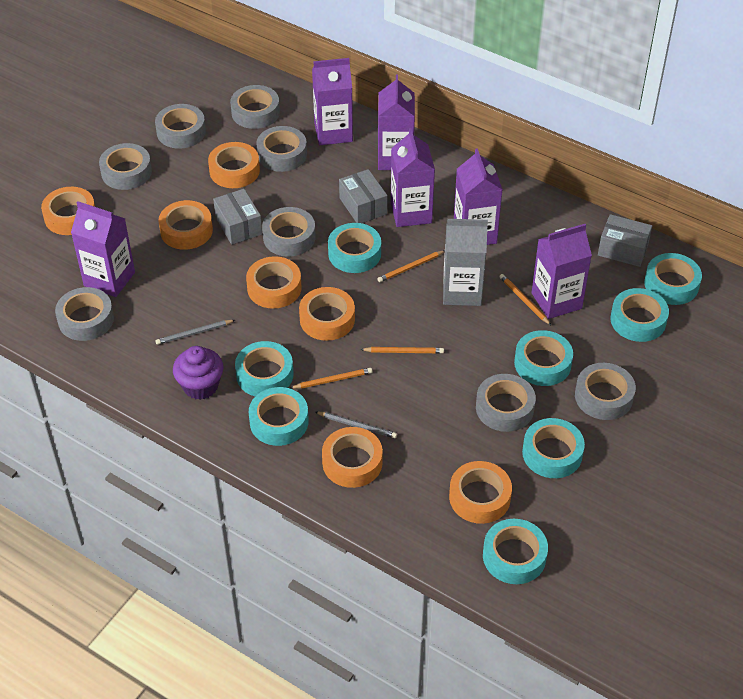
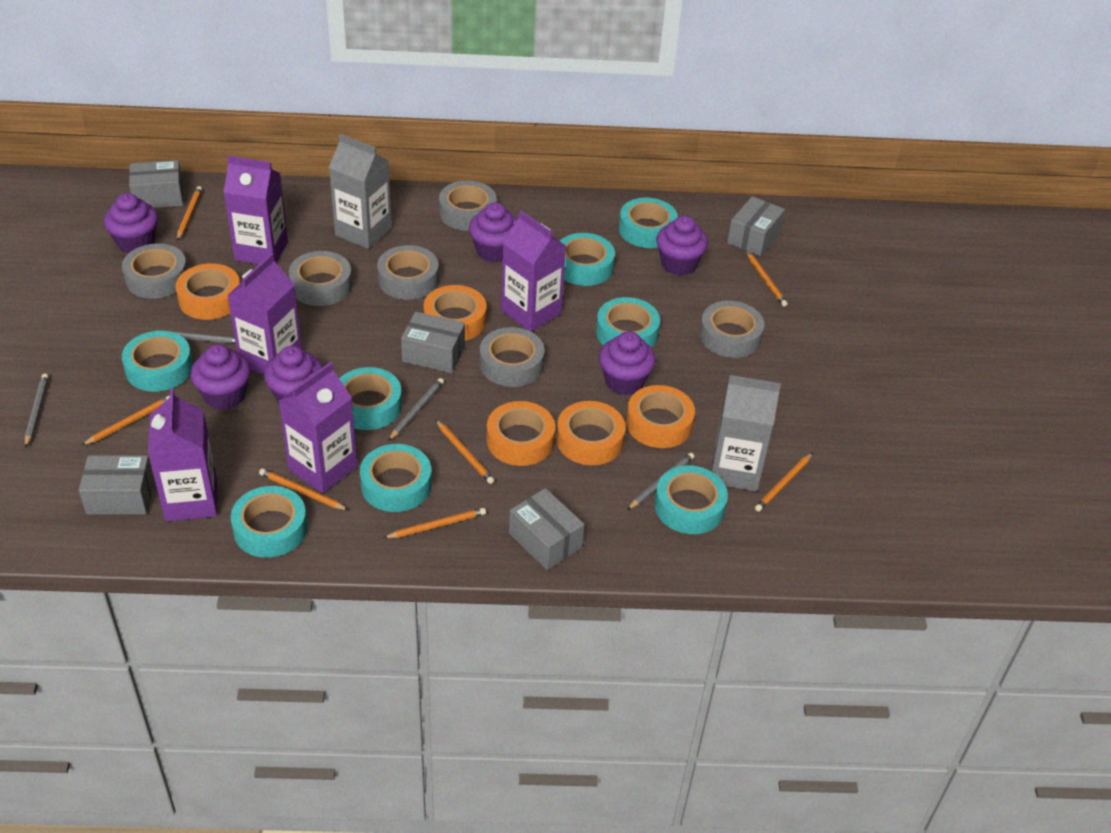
grey box: 3 -> 5
grey carton: 1 -> 2
grey pencil: 2 -> 4
grey tape: 8 -> 6
orange pencil: 4 -> 7
orange tape: 7 -> 5
purple carton: 6 -> 5
purple cupcake: 1 -> 6

